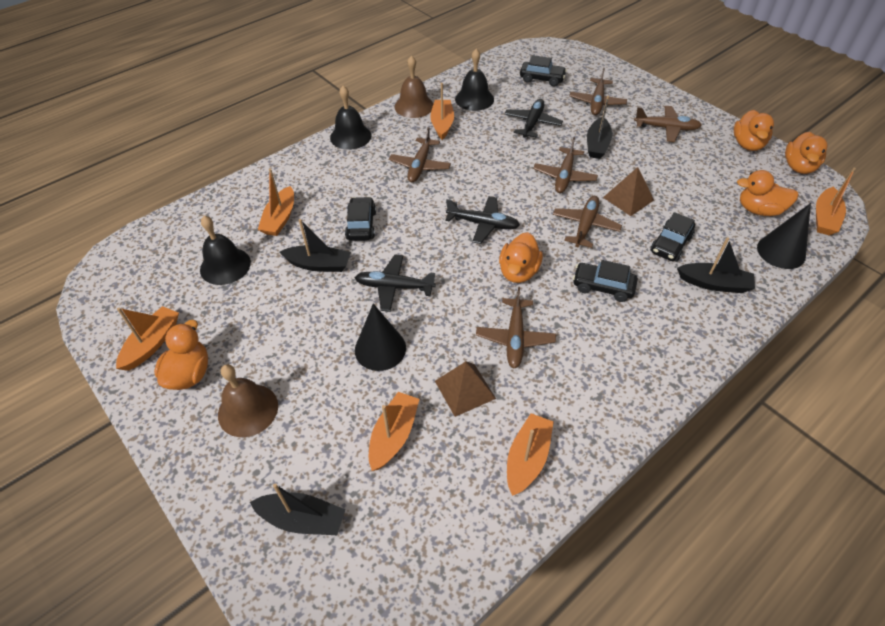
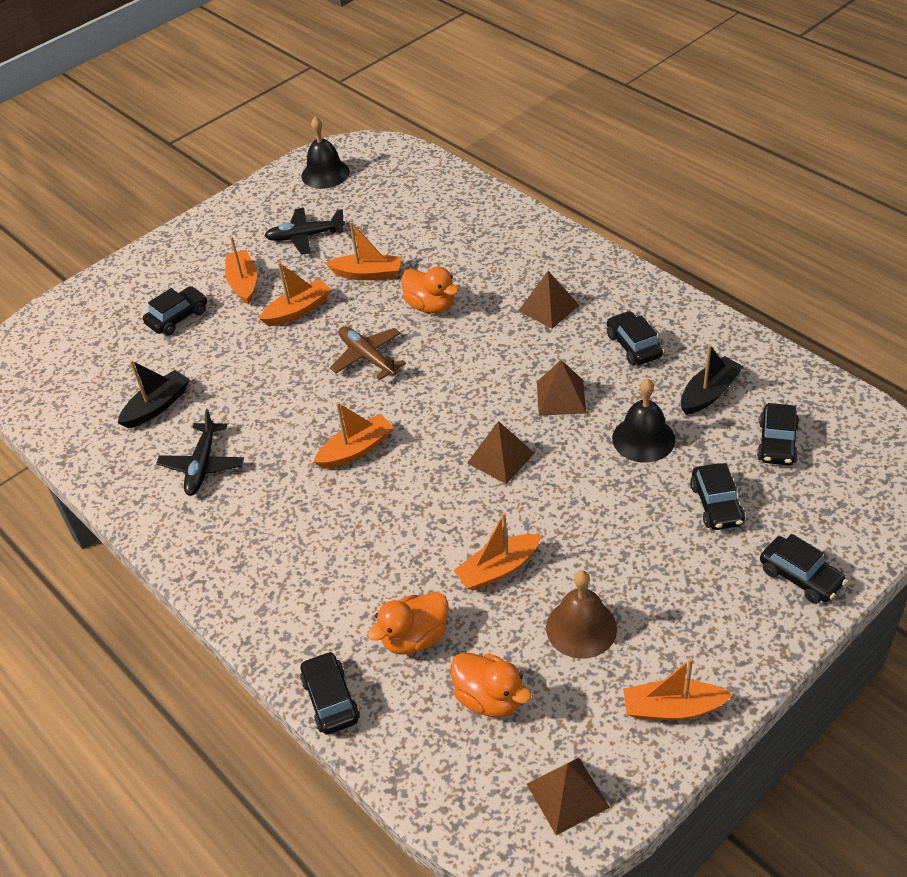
black bell: 3 -> 2
black boat: 4 -> 2
black car: 4 -> 6
black cone: 2 -> 0
black plane: 3 -> 2
brown bell: 2 -> 1
brown plane: 6 -> 1
brown pyramid: 2 -> 4
orange duck: 5 -> 3

